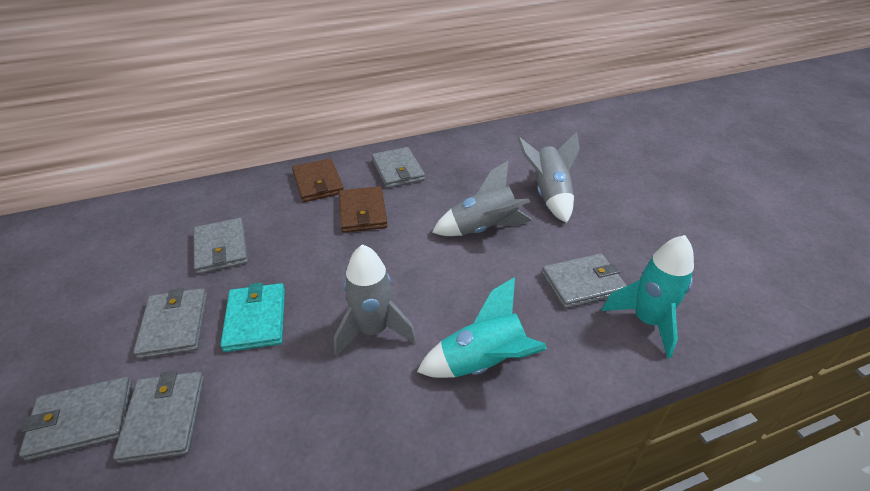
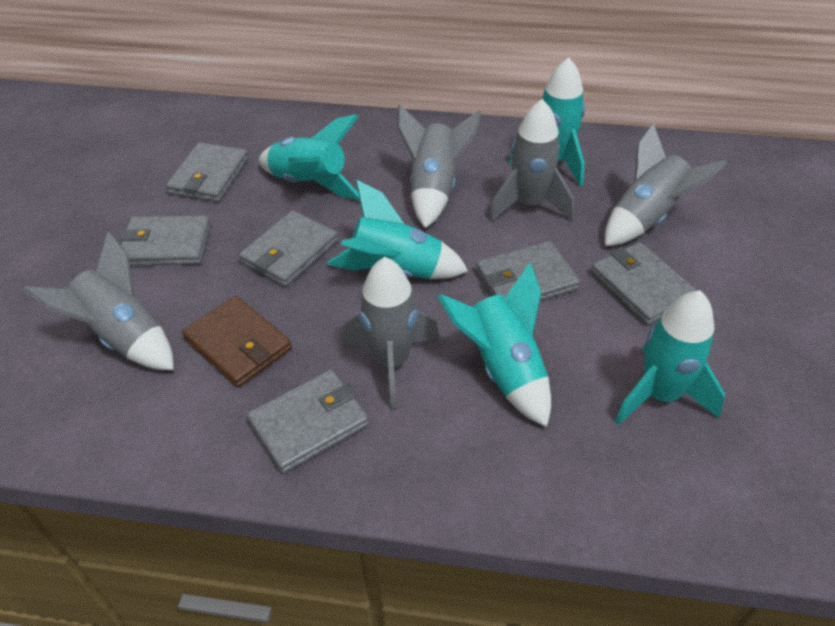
brown wallet: 2 -> 1
grey rocket: 3 -> 5
turquoise rocket: 2 -> 5
turquoise wallet: 1 -> 0

